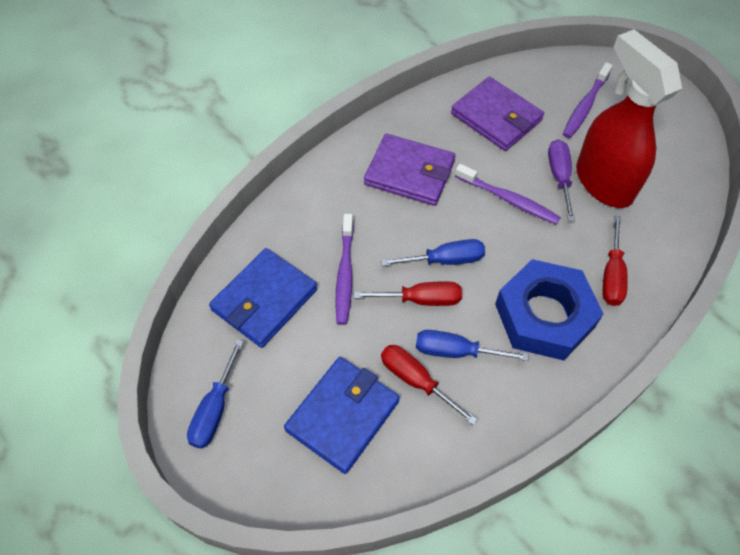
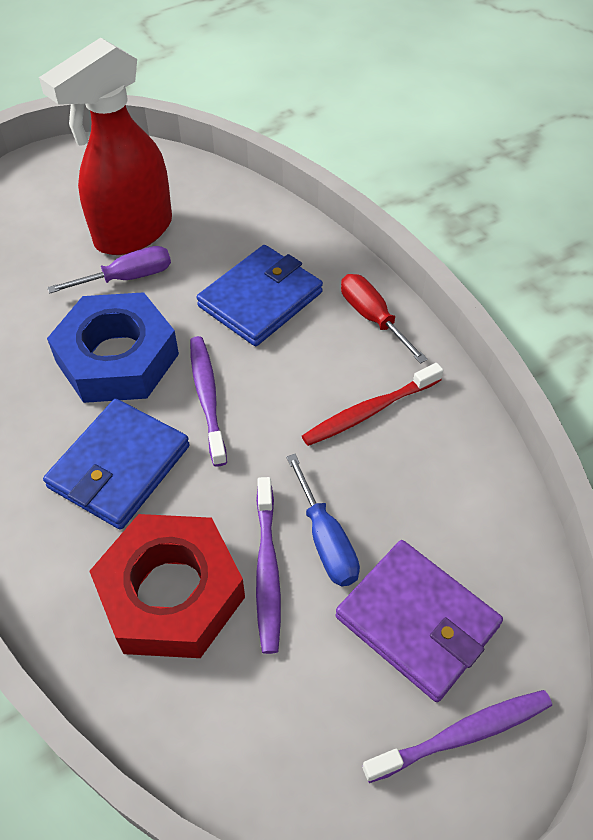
blue screwdriver: 3 -> 1
purple wallet: 2 -> 1
red nut: 0 -> 1
red screwdriver: 3 -> 1
red toothbrush: 0 -> 1

